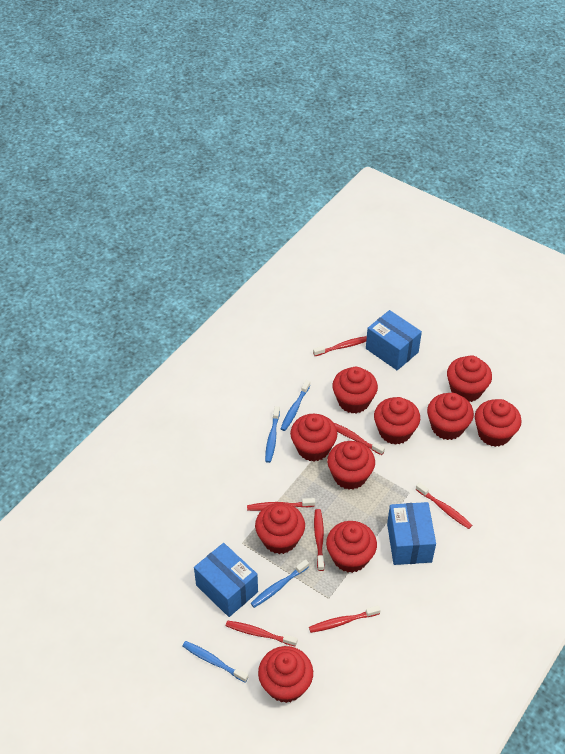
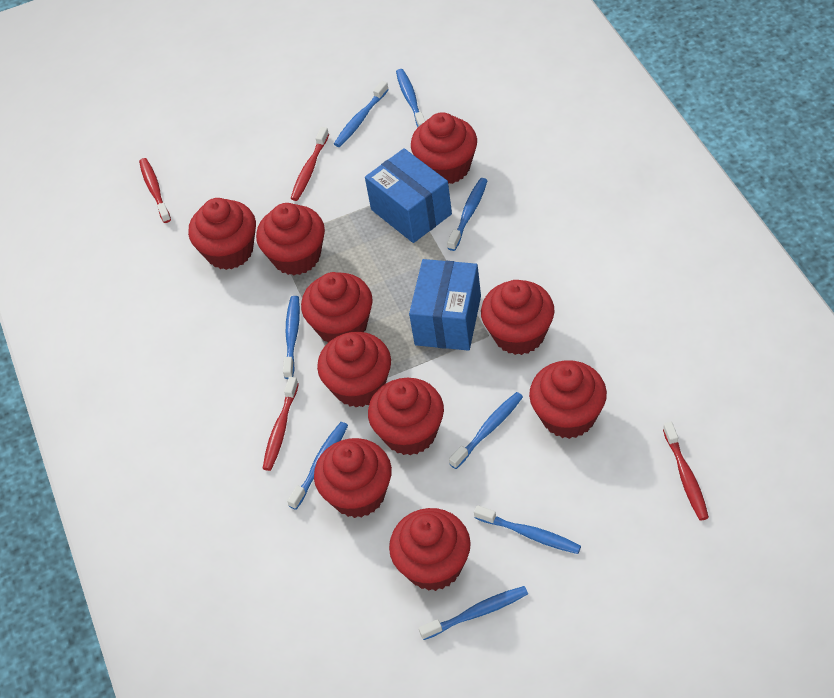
blue box: 3 -> 2
blue toothbrush: 4 -> 8
red toothbrush: 7 -> 4

